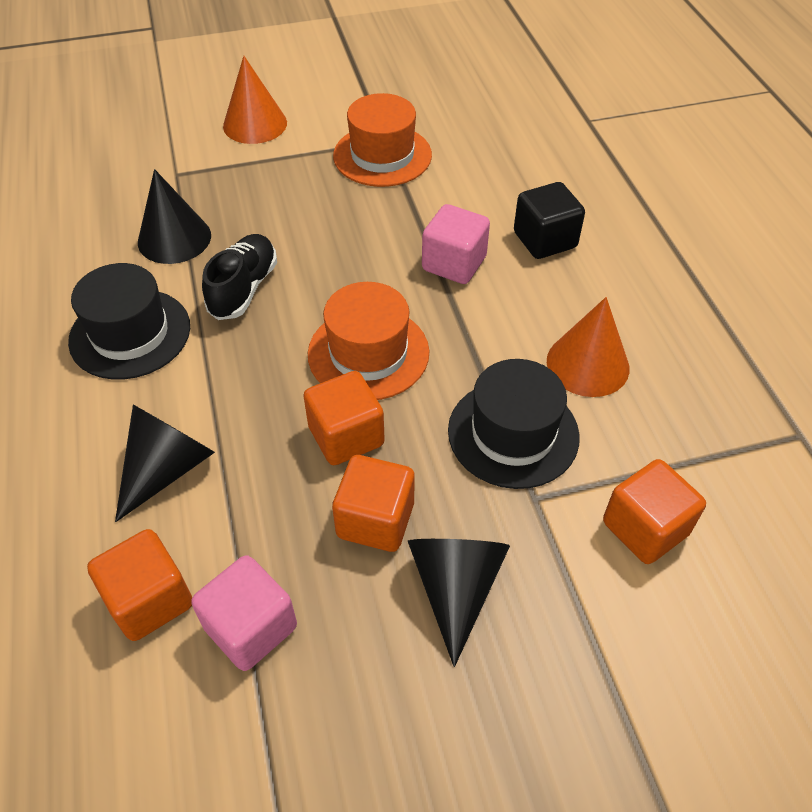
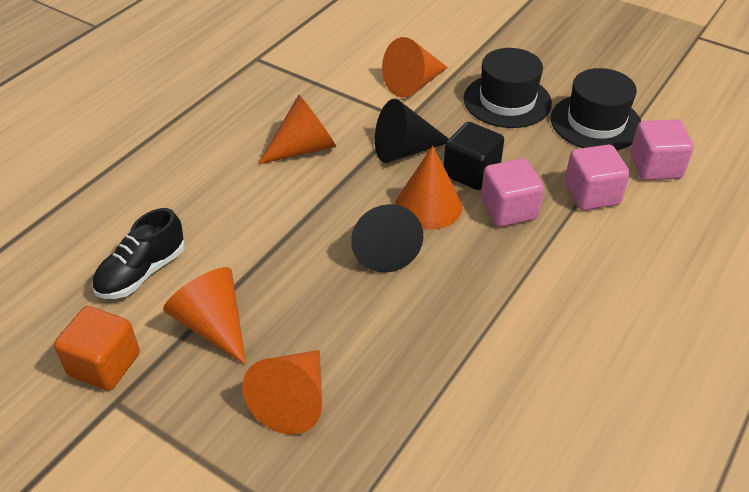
black cone: 3 -> 2
orange cone: 2 -> 5
orange cube: 4 -> 1
orange hat: 2 -> 0
pink cube: 2 -> 3

